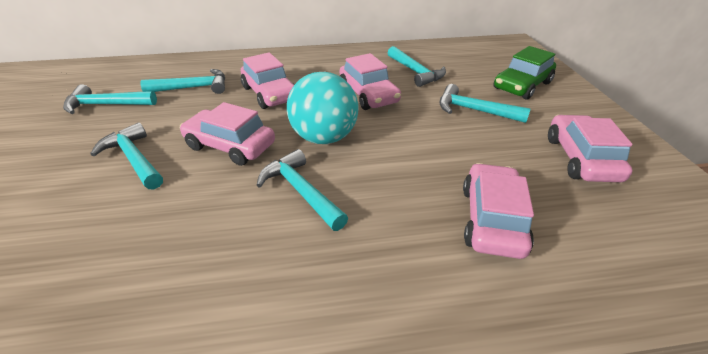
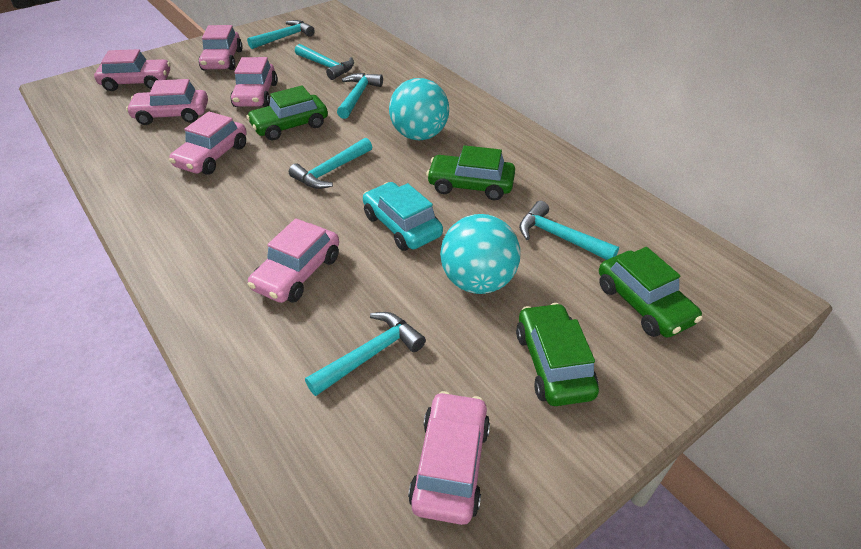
green car: 1 -> 4
pink car: 5 -> 7
turquoise ball: 1 -> 2
turquoise car: 0 -> 1

